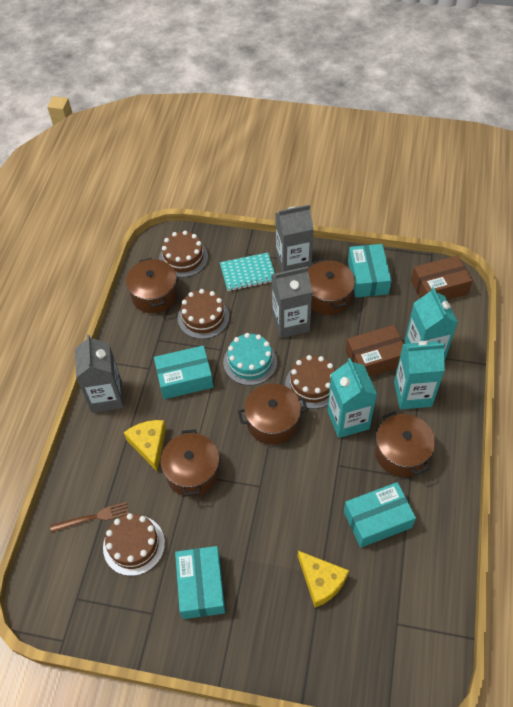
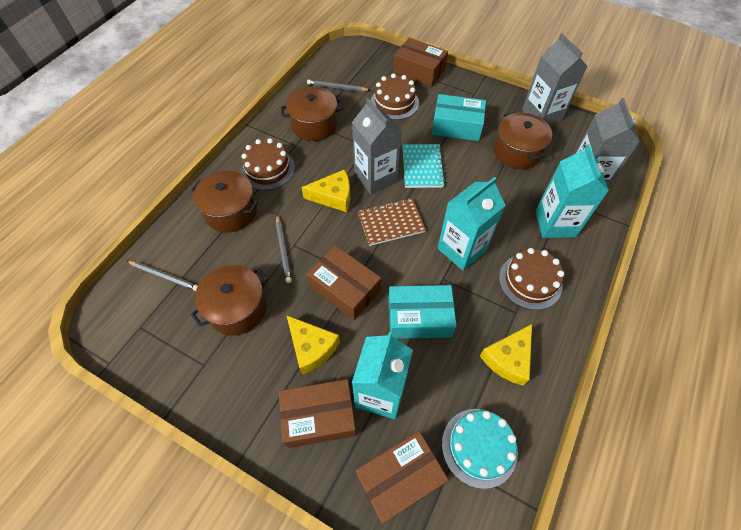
brown box: 2 -> 4
brown cake: 4 -> 3
brown fork: 1 -> 0
brown notebook: 0 -> 1
brown pot: 5 -> 4
grey pencil: 0 -> 3
turquoise box: 4 -> 2
yellow cheese: 2 -> 3

